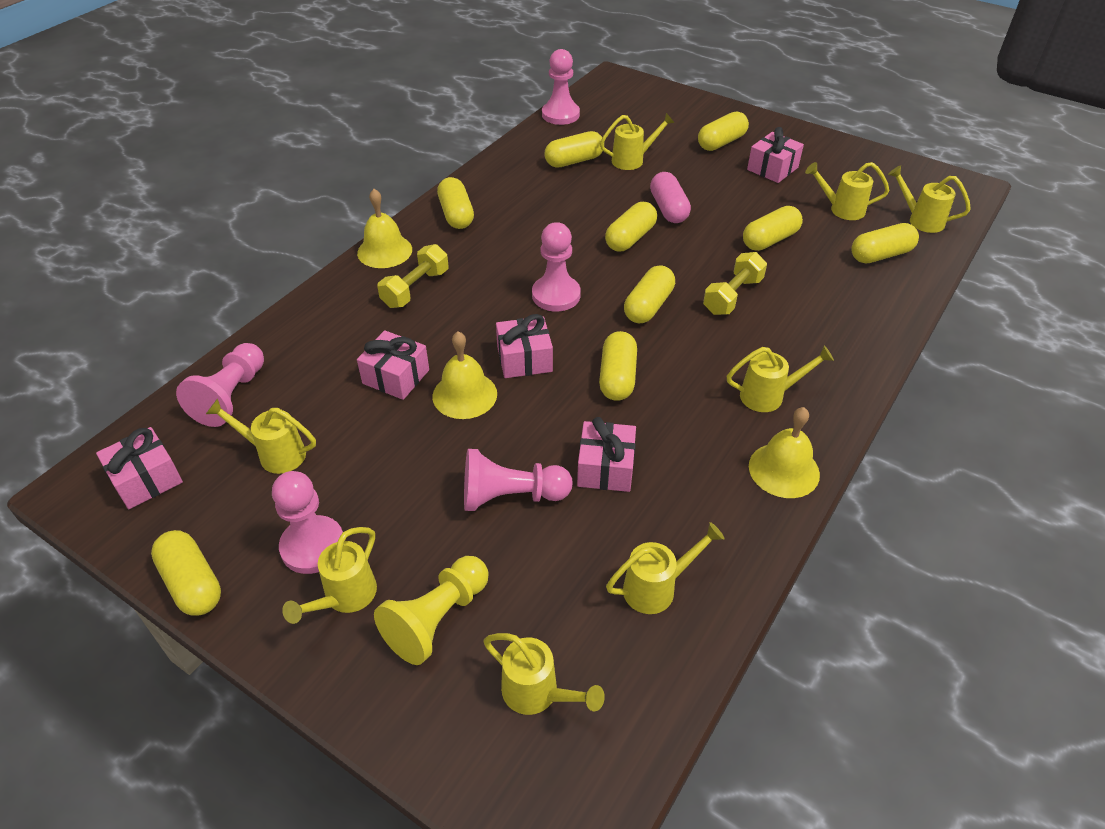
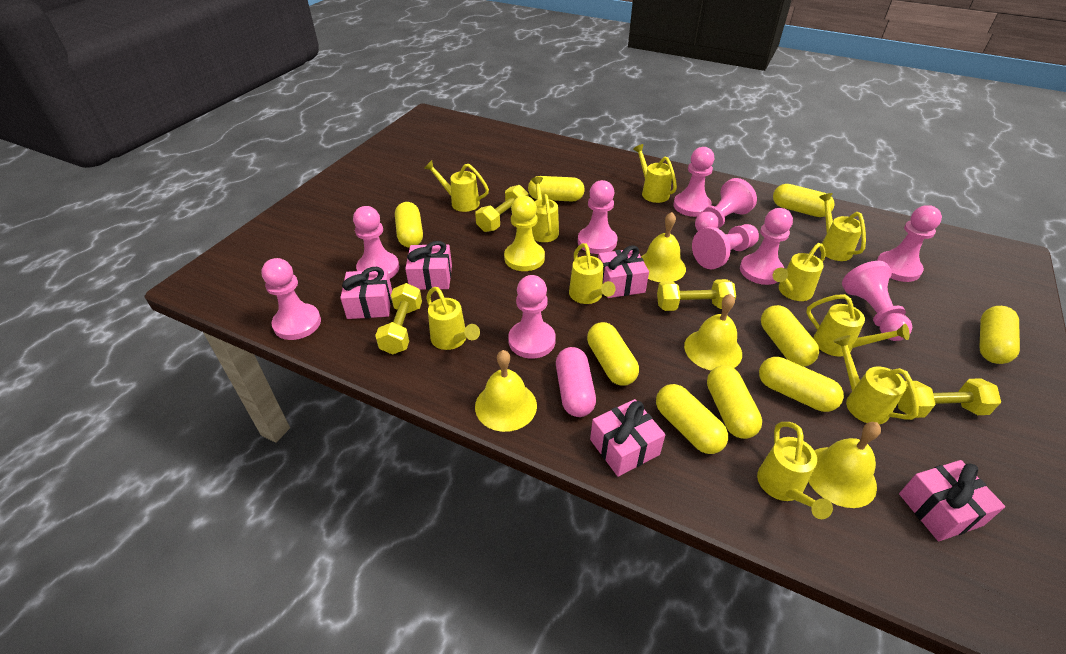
pink pawn: 5 -> 10
yellow bell: 3 -> 4
yellow dumbbell: 2 -> 4
yellow watering can: 8 -> 10

